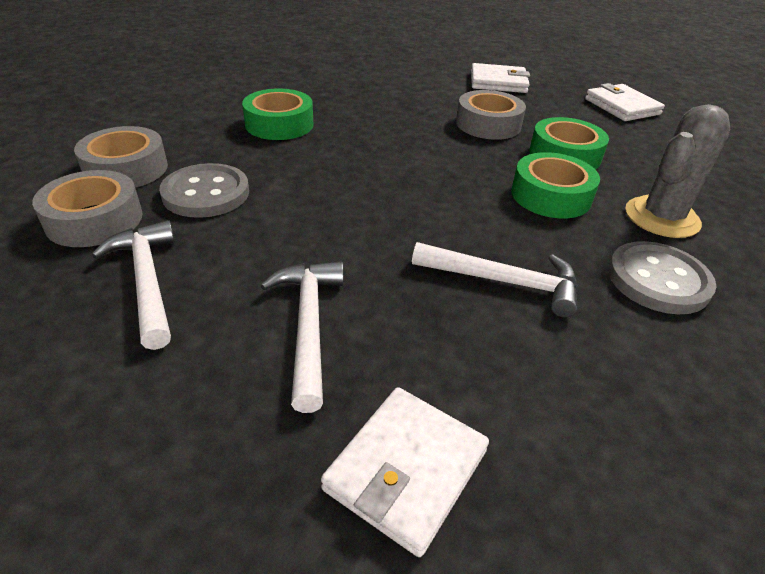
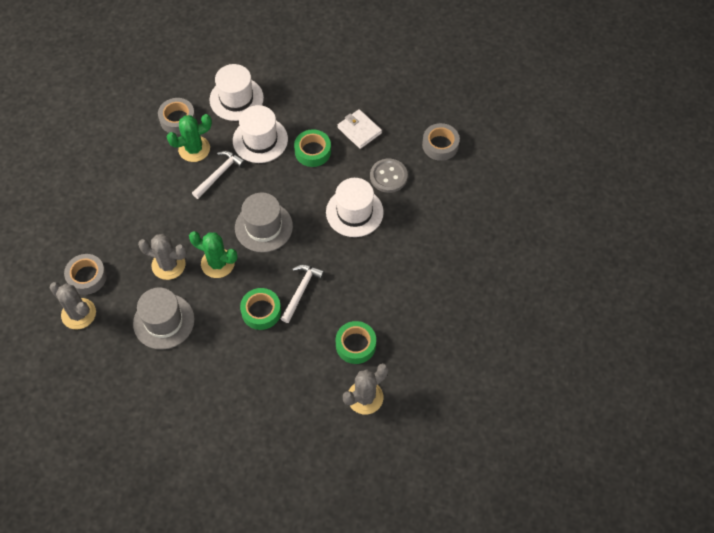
green cactus: 0 -> 2
grey button: 2 -> 1
grey cactus: 1 -> 3
grey hat: 0 -> 2
white hammer: 3 -> 2
white hat: 0 -> 3
white wallet: 3 -> 1

